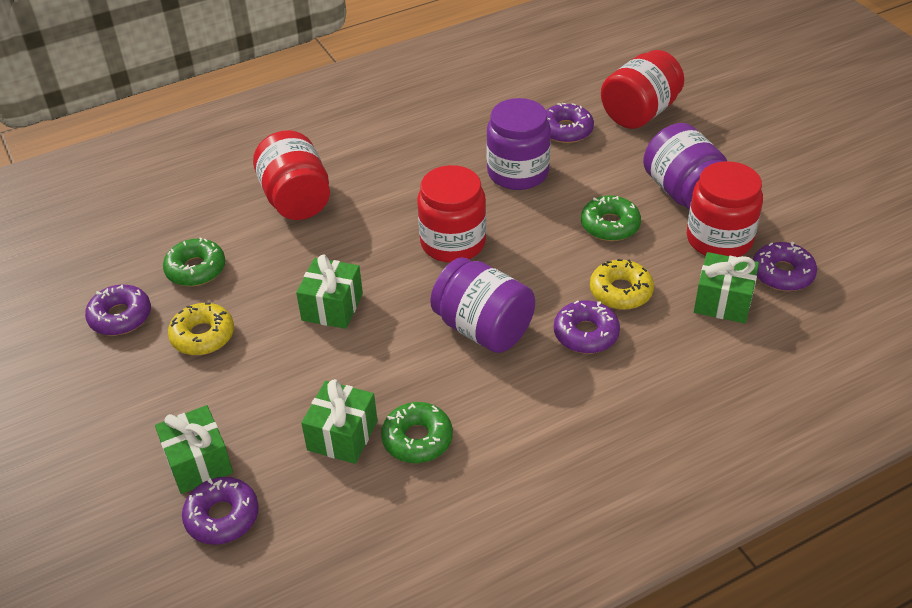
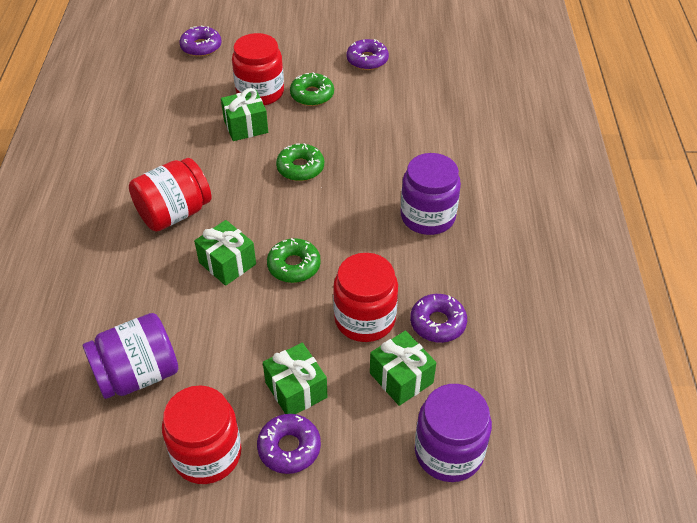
purple donut: 5 -> 4
yellow donut: 2 -> 0

